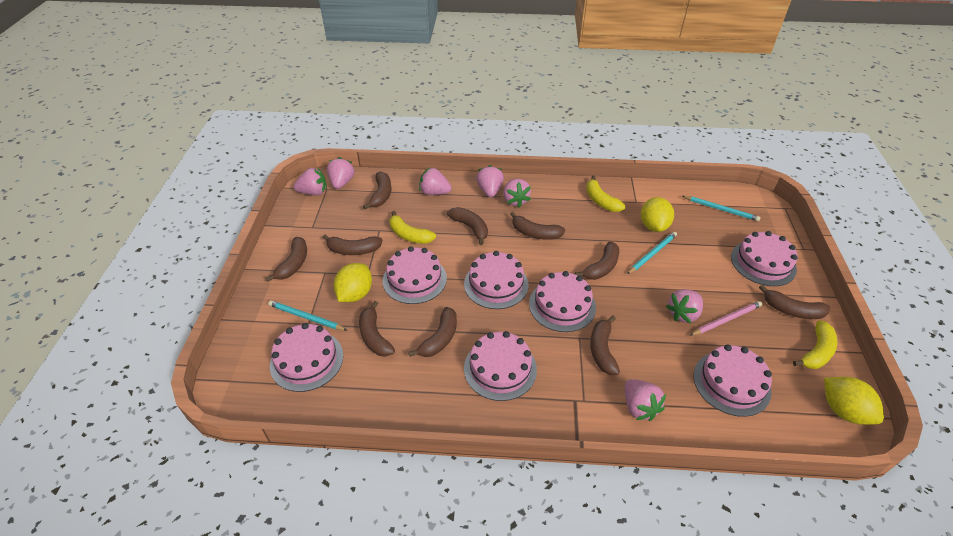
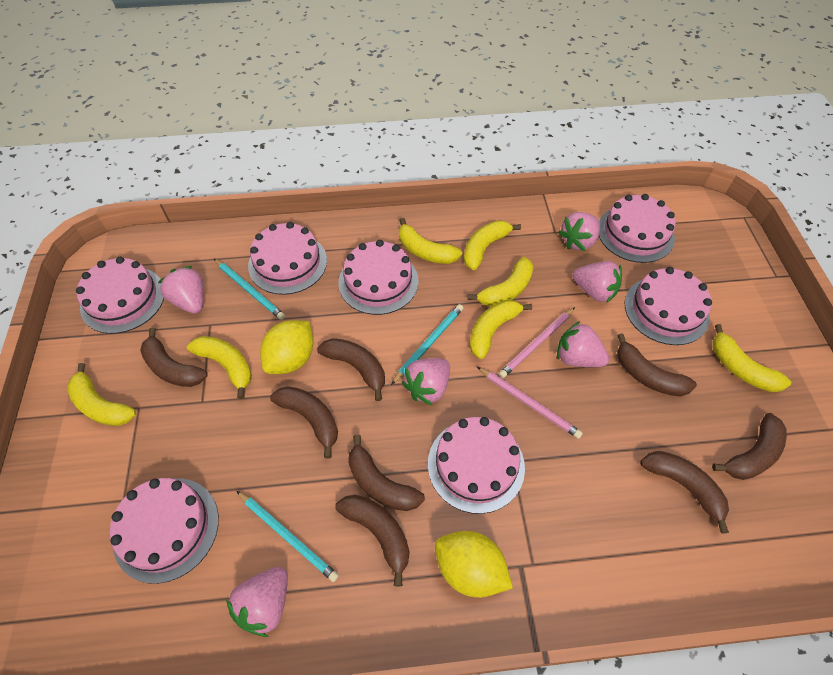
brown banana: 10 -> 8
pink pencil: 1 -> 2
pink strawberry: 7 -> 6
yellow banana: 3 -> 7
yellow lemon: 3 -> 2

